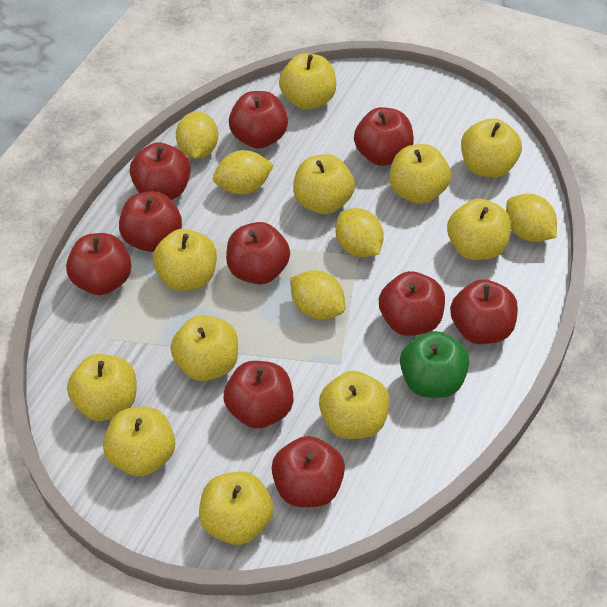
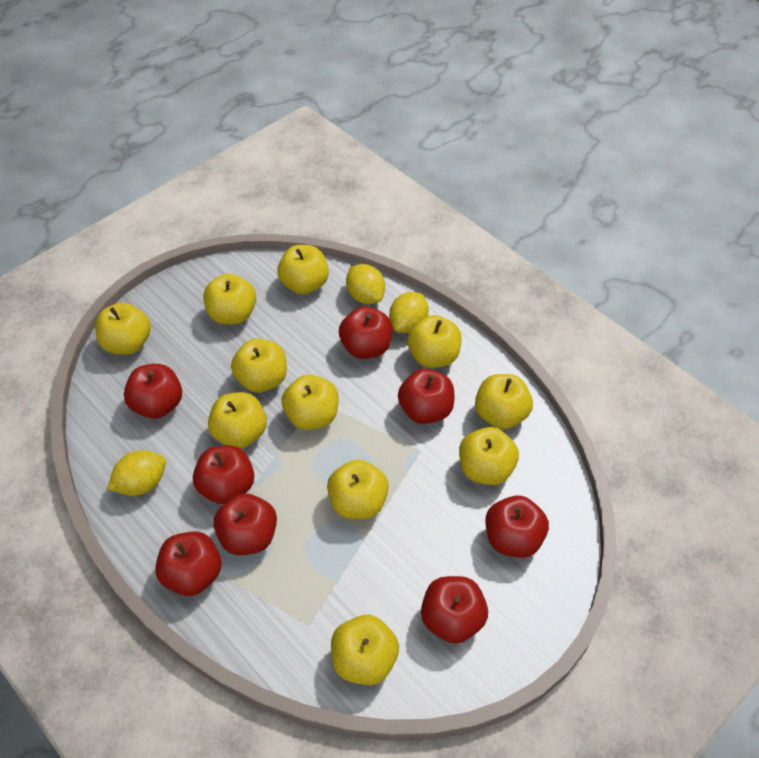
green apple: 1 -> 0
red apple: 10 -> 8
yellow lemon: 5 -> 3

